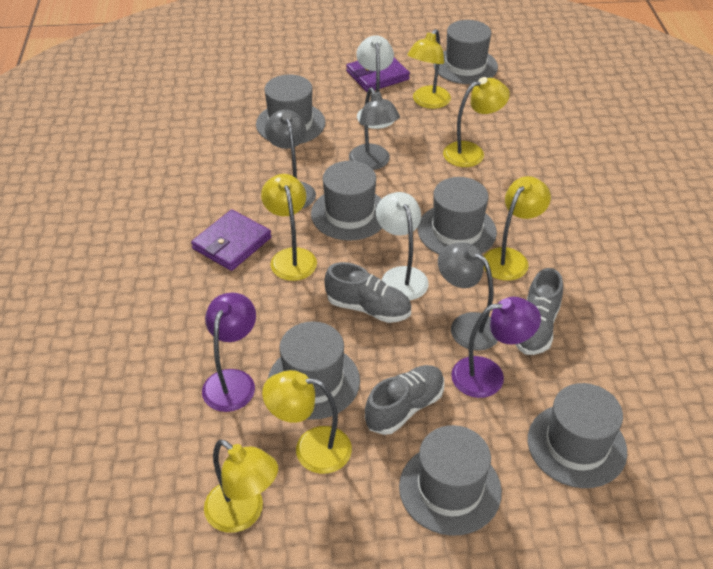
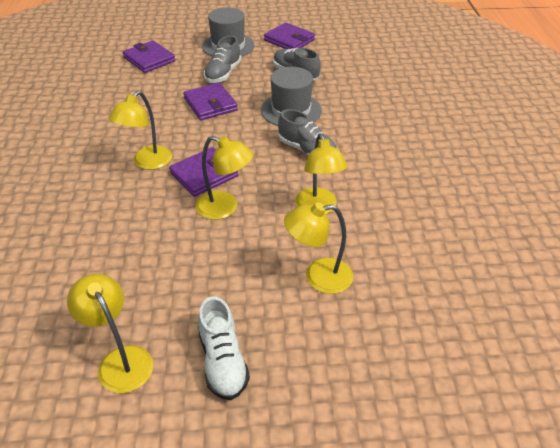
grey hat: 7 -> 2
grey lamp: 3 -> 0
purple lamp: 2 -> 0
purple wallet: 2 -> 4
white lamp: 2 -> 0
white shoe: 0 -> 1
yellow lamp: 6 -> 5

